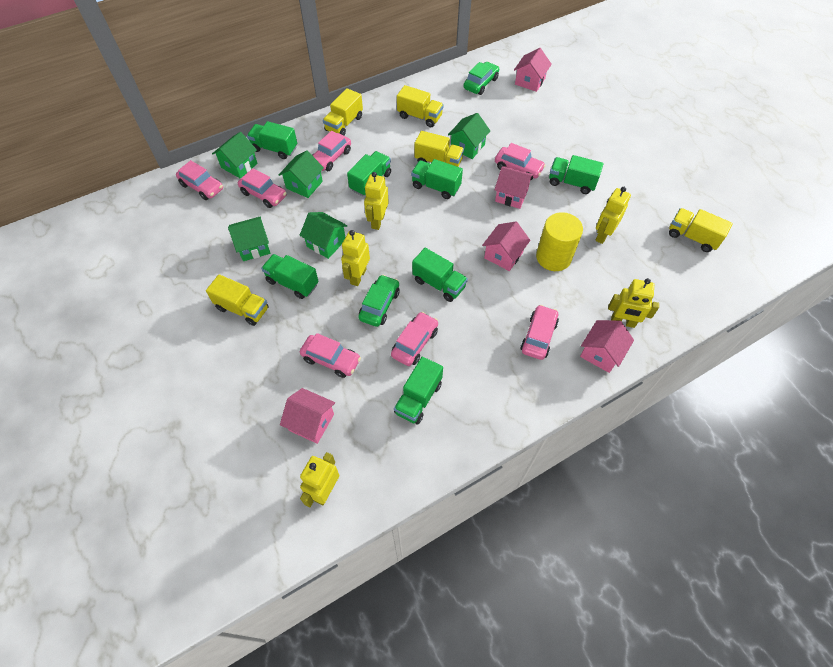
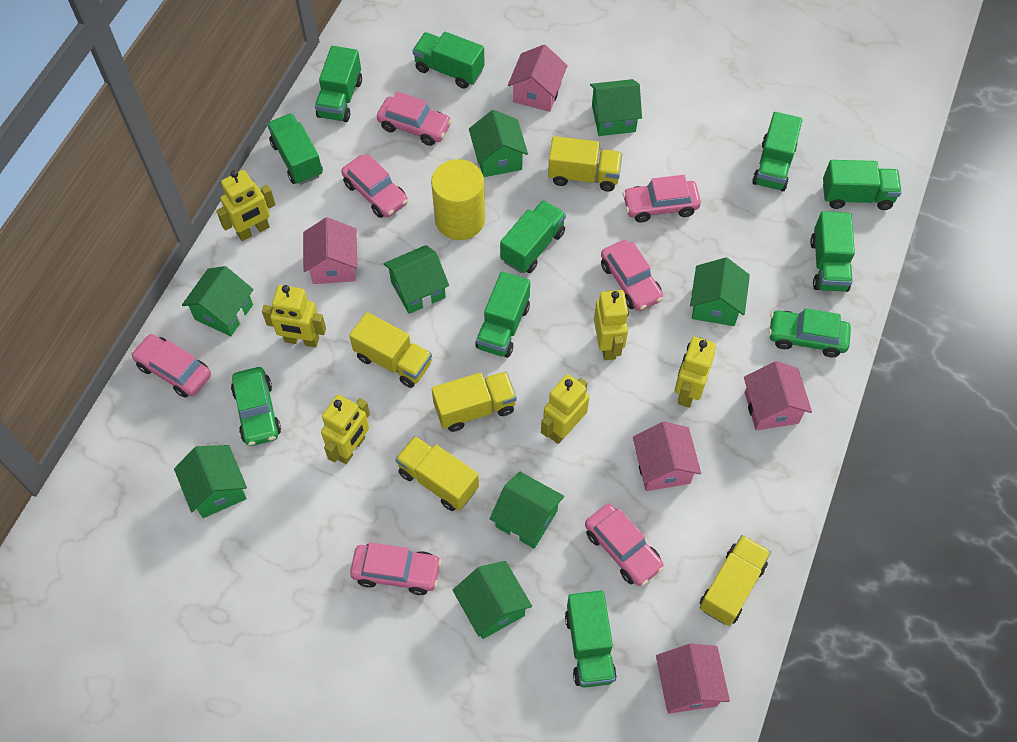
green house: 5 -> 8
green truck: 7 -> 9
yellow robot: 5 -> 6

